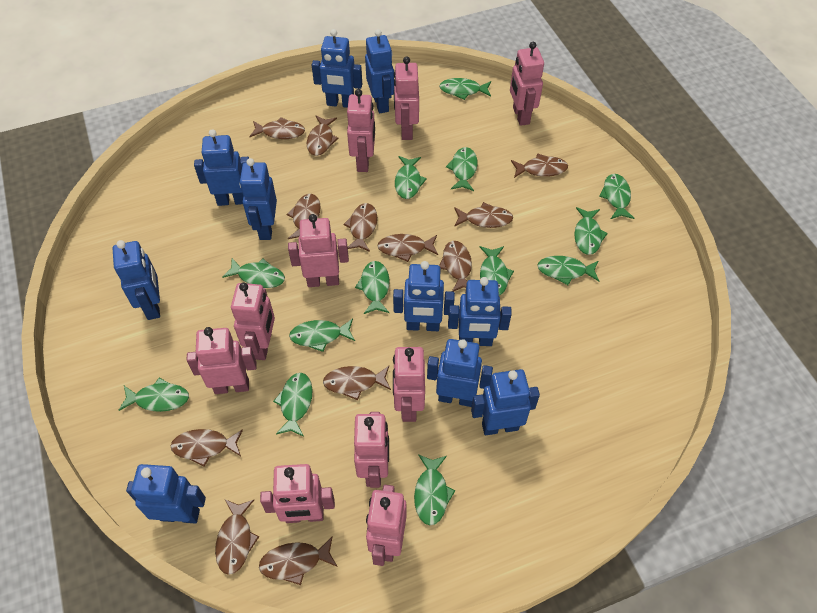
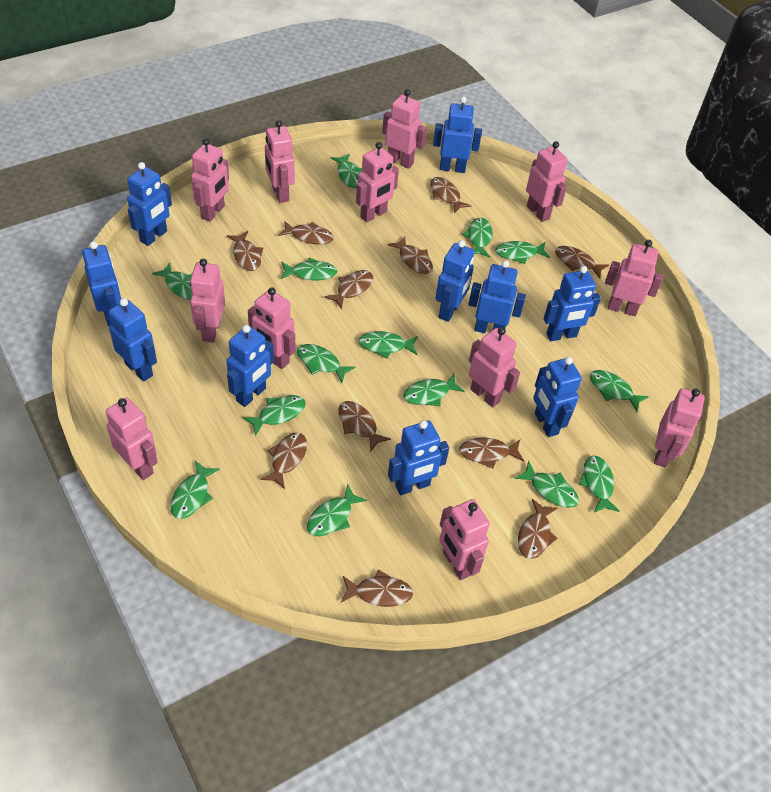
brown fish: 12 -> 11
green fish: 13 -> 14
pink robot: 10 -> 12

